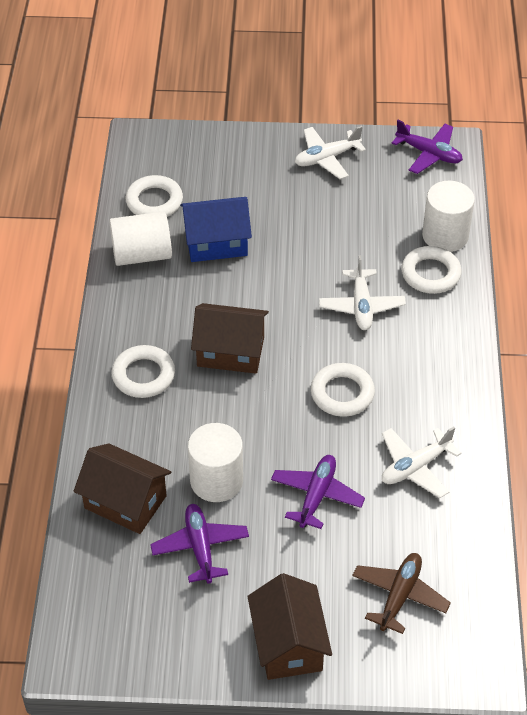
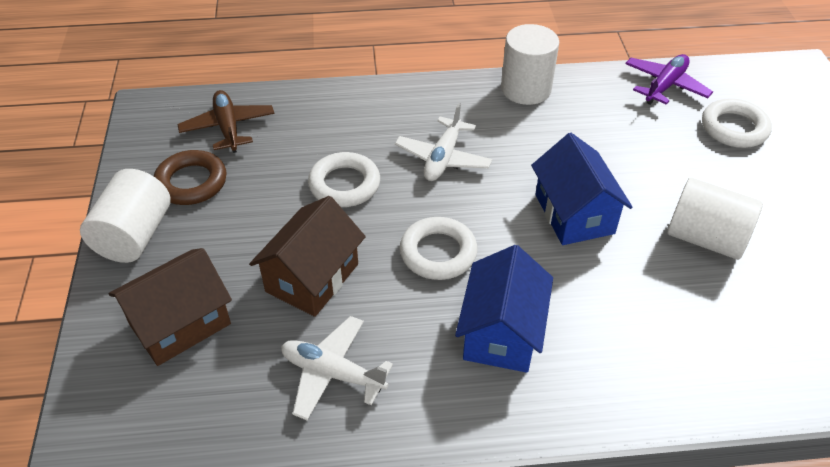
blue house: 1 -> 2
brown house: 3 -> 2
brown ring: 0 -> 1
purple plane: 3 -> 1
white plane: 3 -> 2
white ring: 4 -> 3

